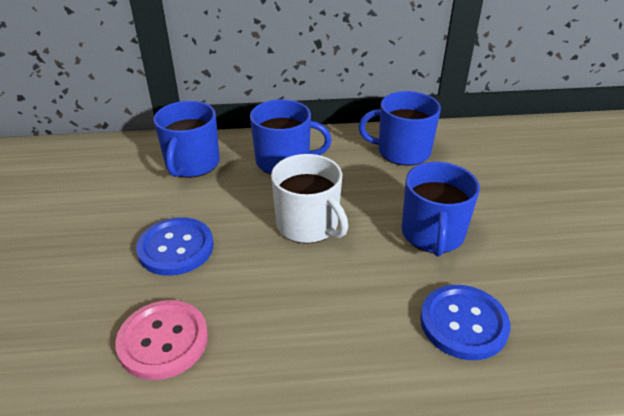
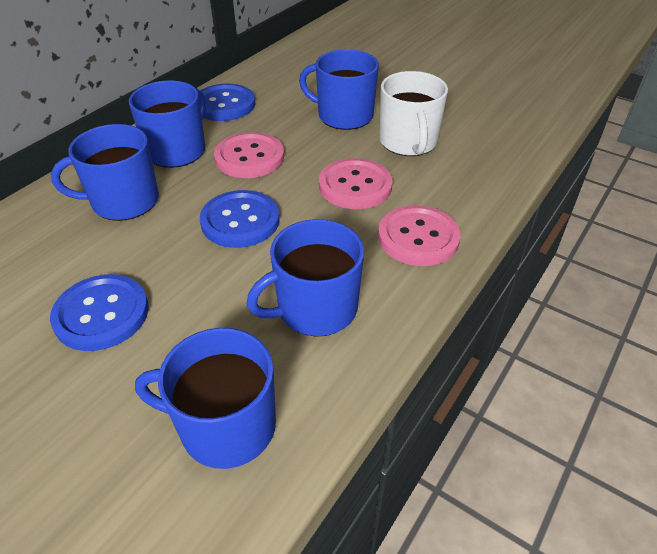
blue button: 2 -> 3
blue mug: 4 -> 5
pink button: 1 -> 3

